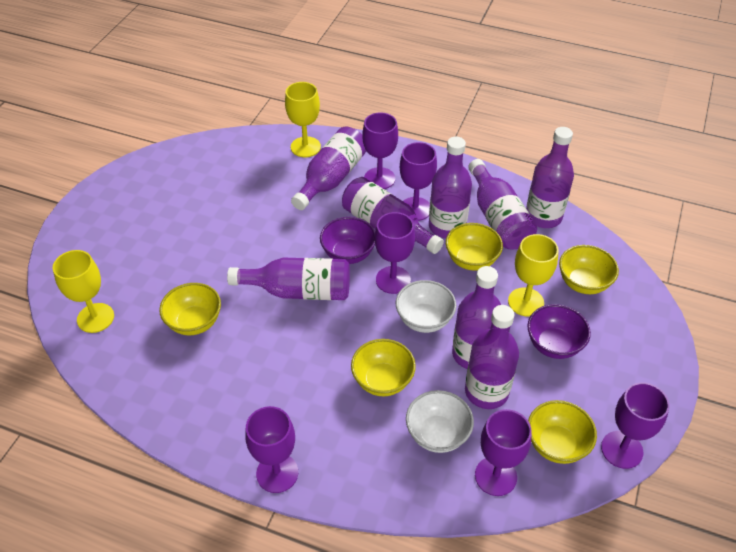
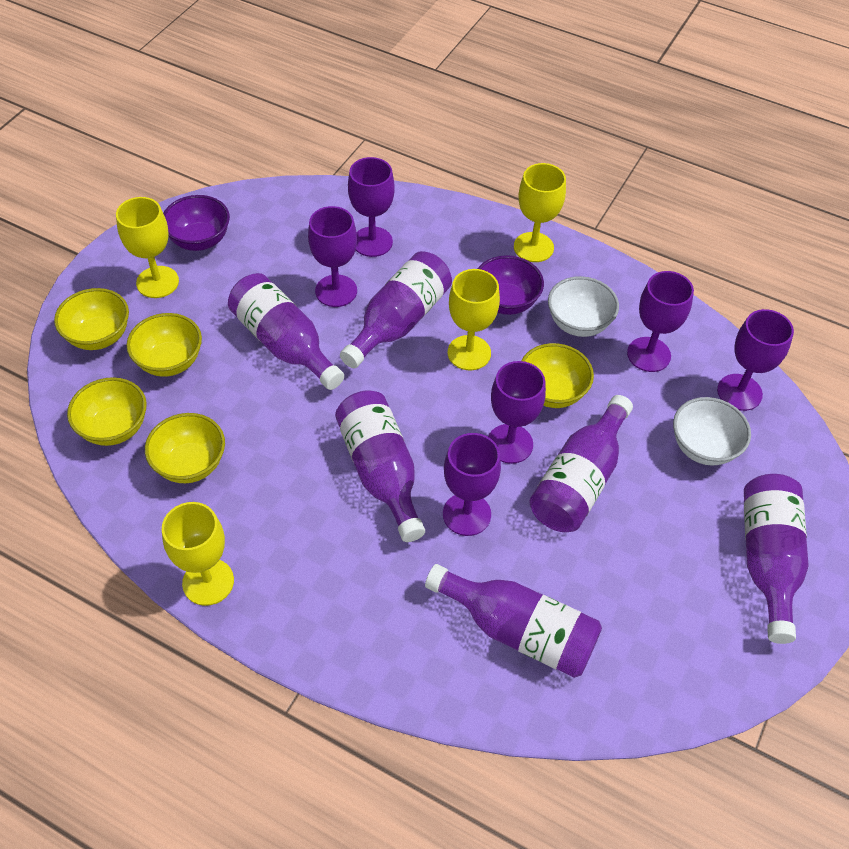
purple bottle: 8 -> 6
yellow goblet: 3 -> 4

